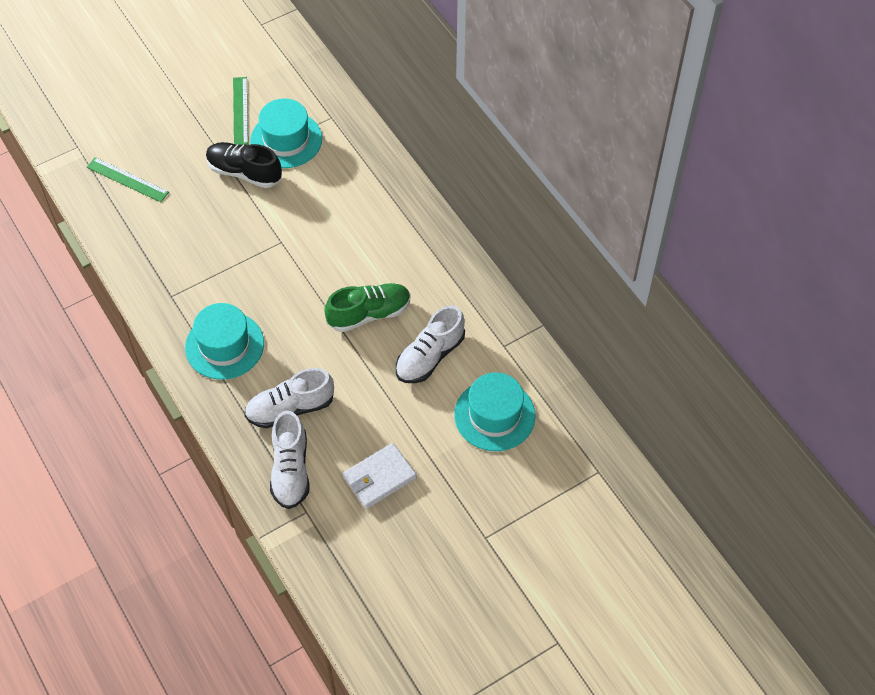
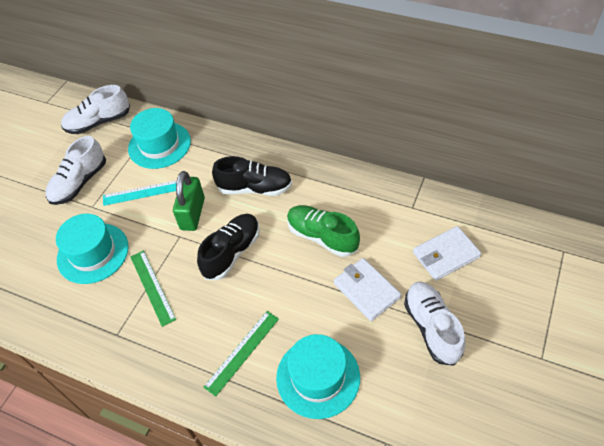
black shoe: 1 -> 2
green padlock: 0 -> 1
turquoise ruler: 0 -> 1
white wallet: 1 -> 2

